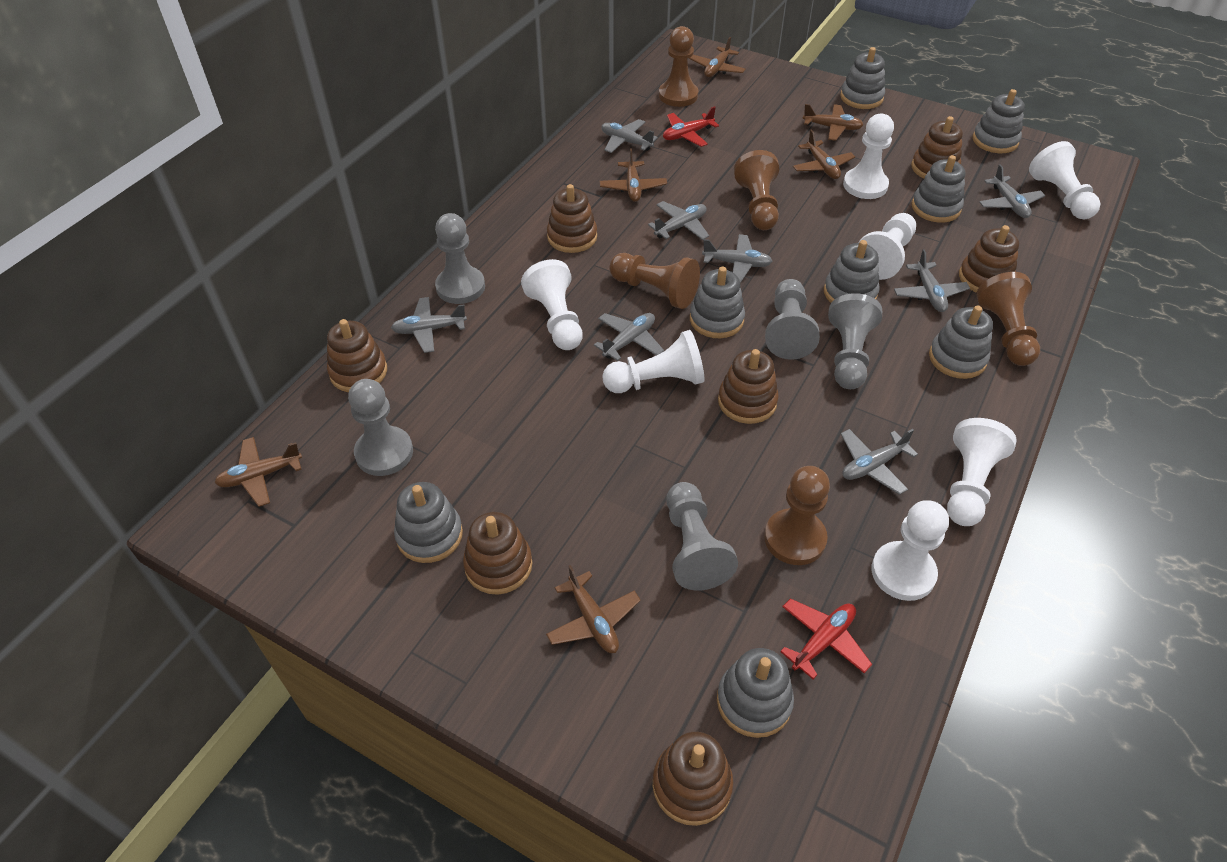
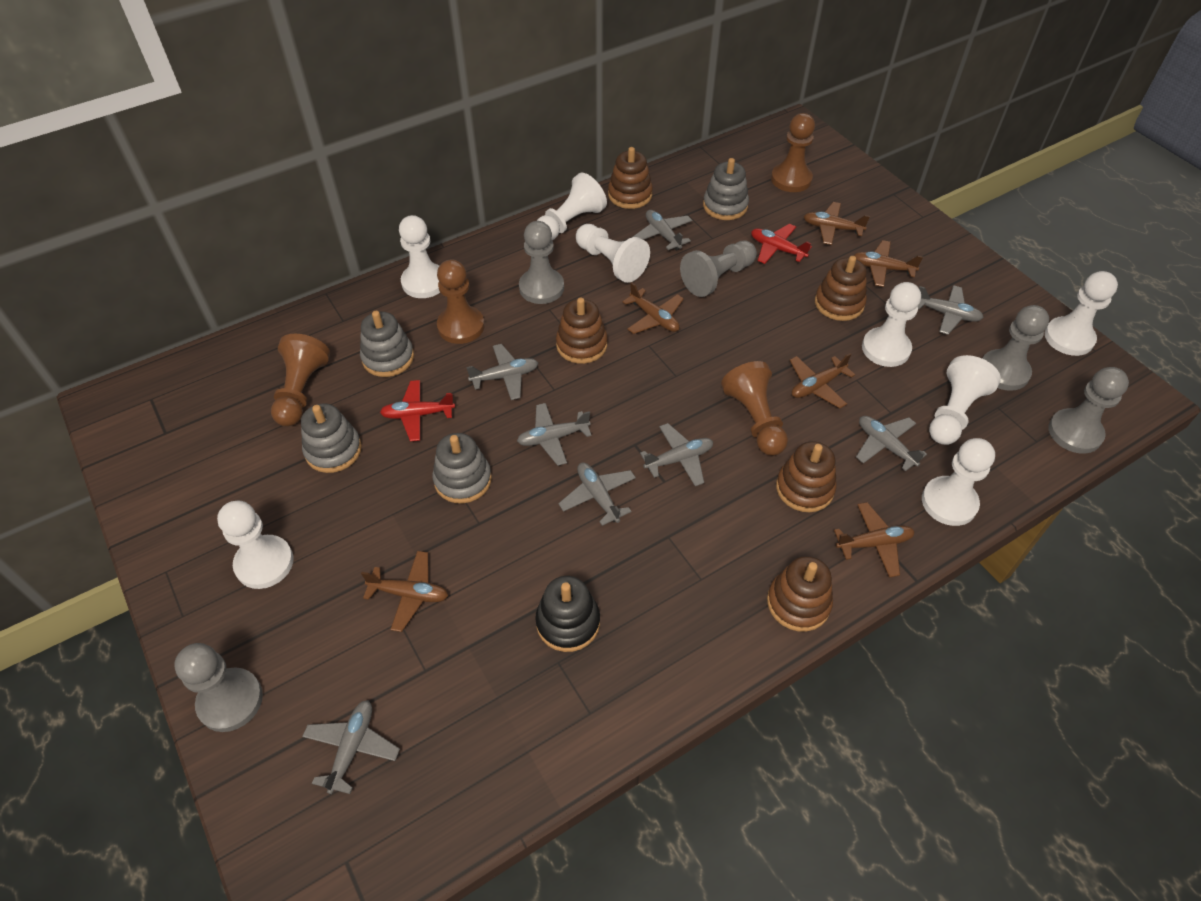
black stacking toy: 0 -> 1
brown pawn: 5 -> 4
brown stacking toy: 7 -> 5
grey stacking toy: 8 -> 4
white pawn: 7 -> 8

